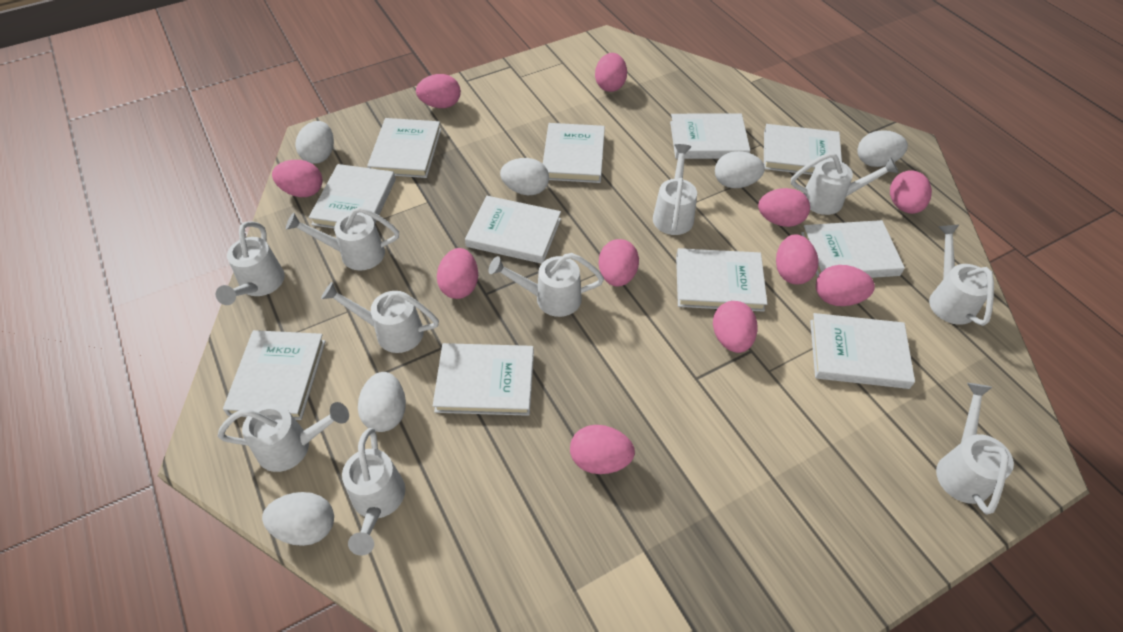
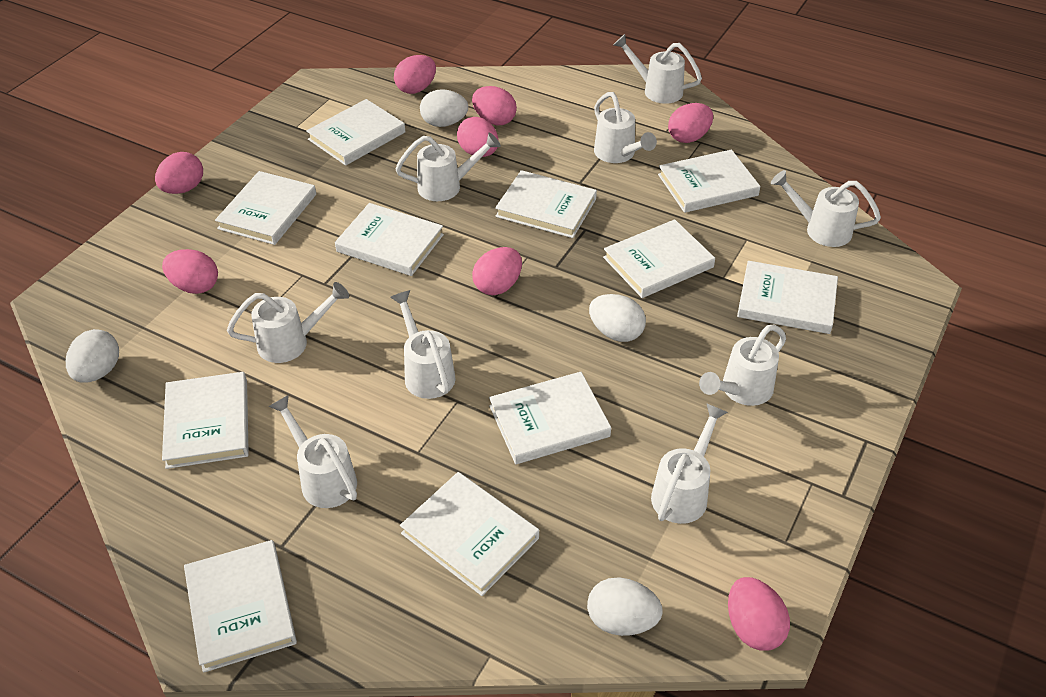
pink egg: 11 -> 8
white egg: 6 -> 4
white watering can: 10 -> 9

